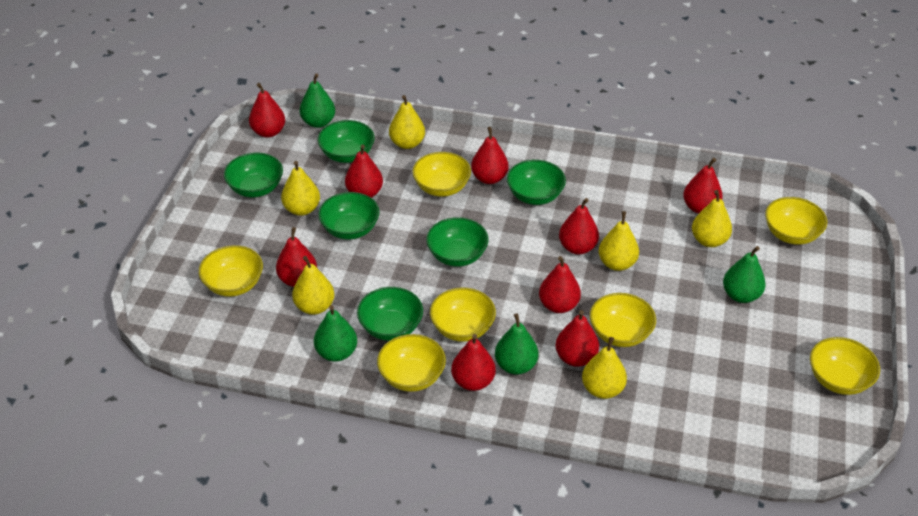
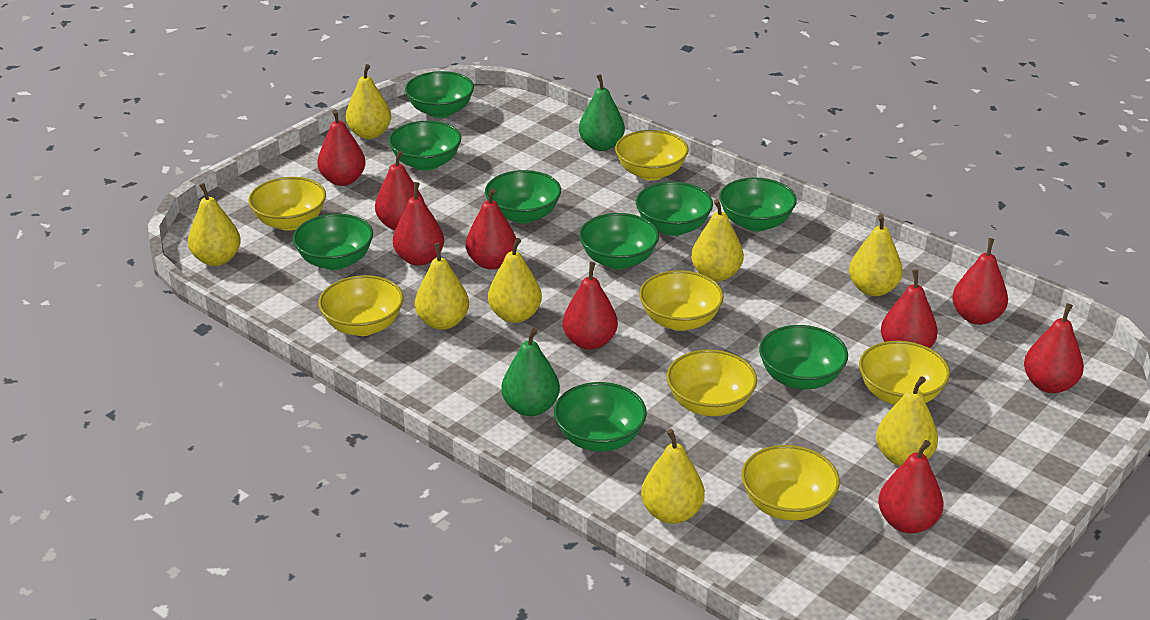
green bowl: 6 -> 9
green pear: 4 -> 2
yellow pear: 6 -> 8

